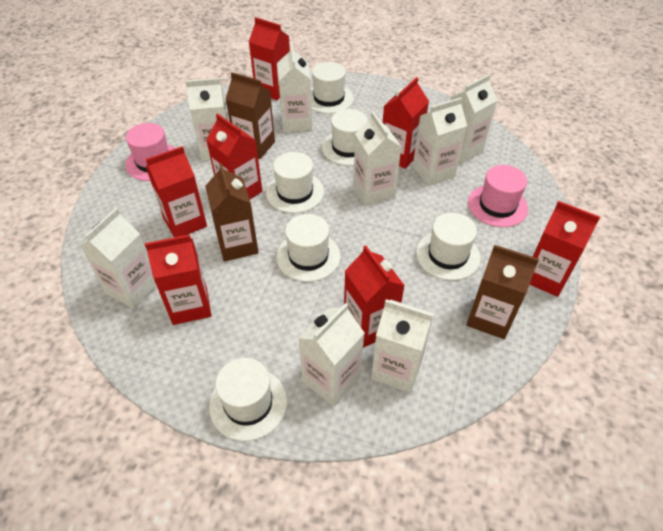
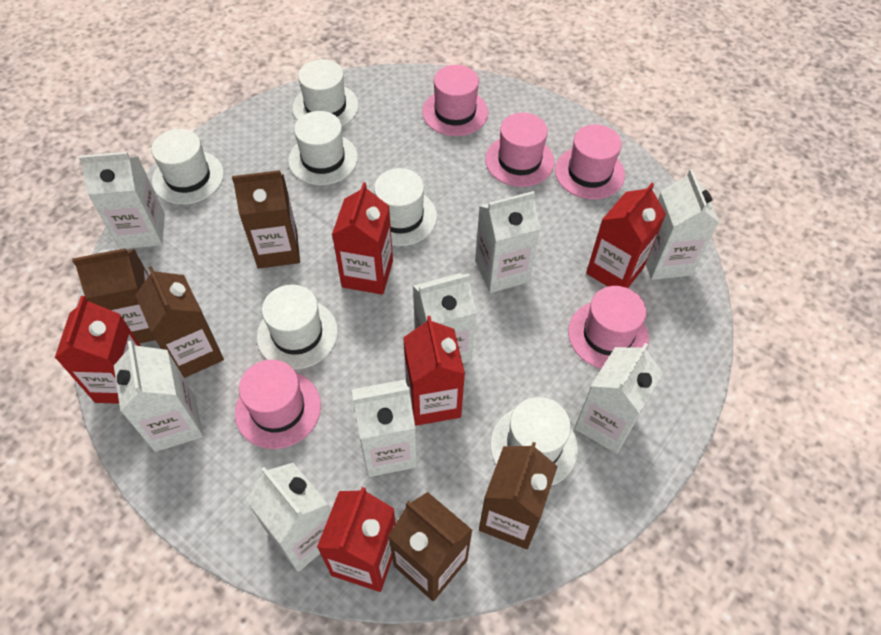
brown carton: 3 -> 5
pink hat: 2 -> 5
red carton: 7 -> 5

